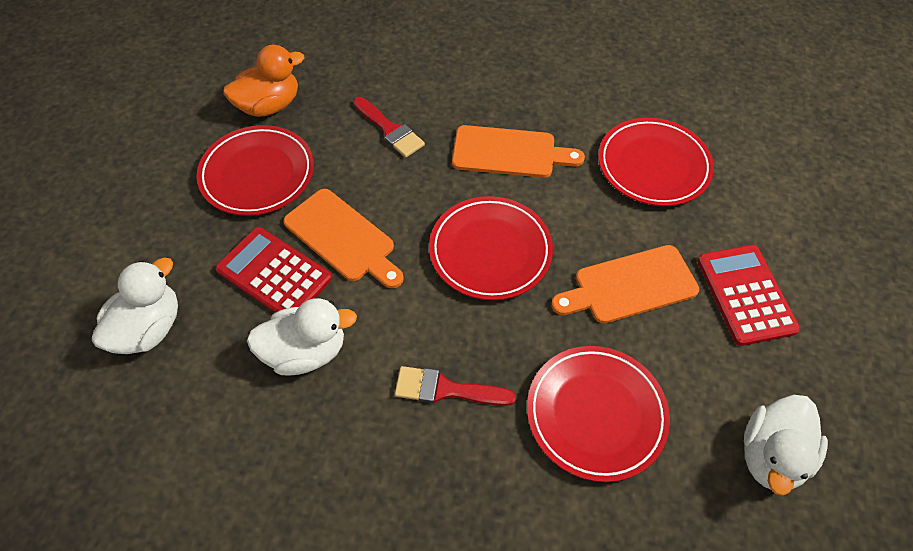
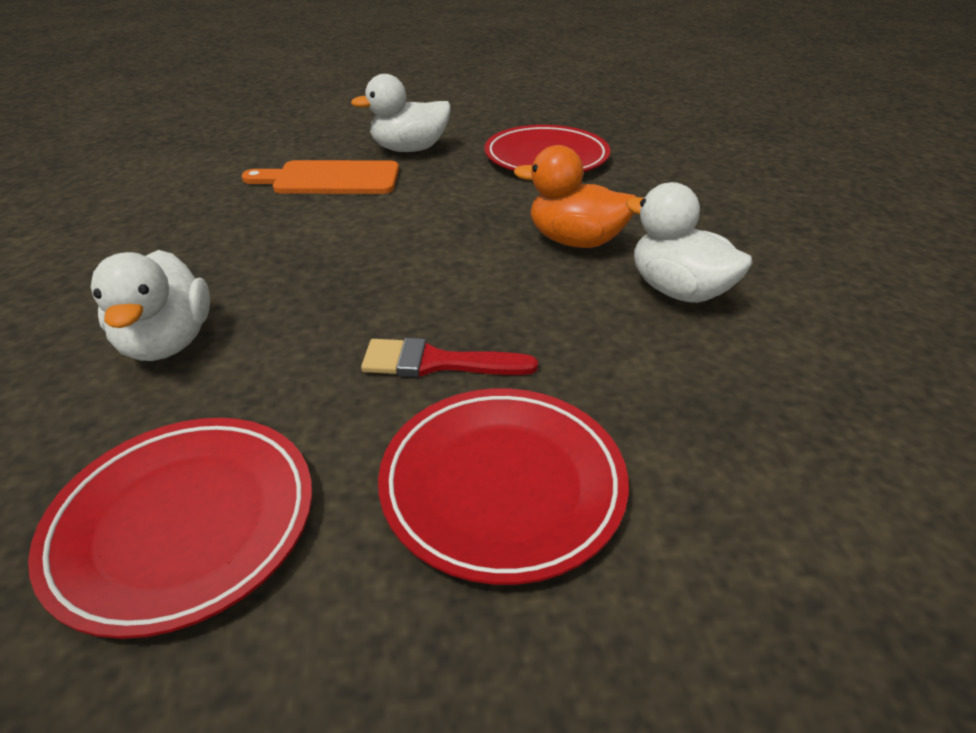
orange cutting board: 3 -> 1
red brush: 2 -> 1
red calculator: 2 -> 0
red plate: 4 -> 3

